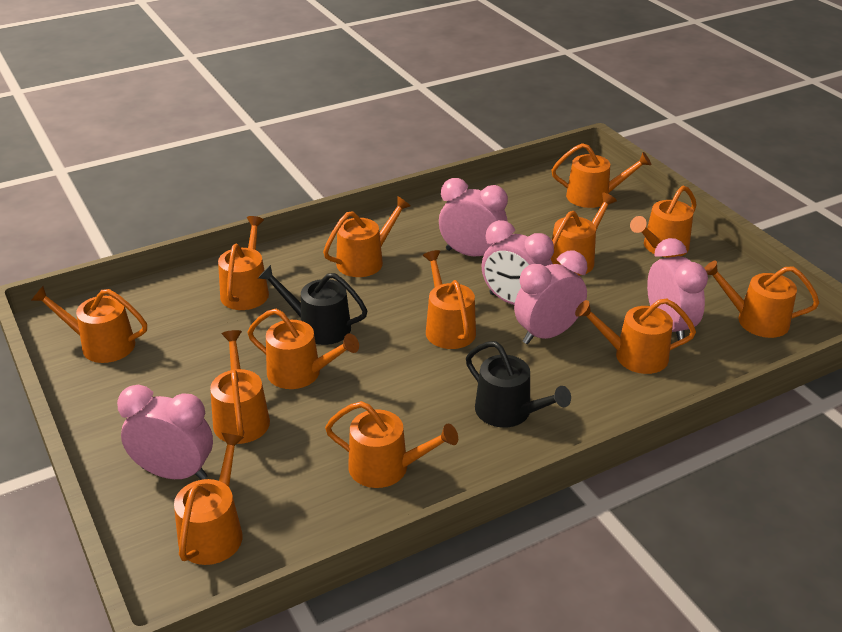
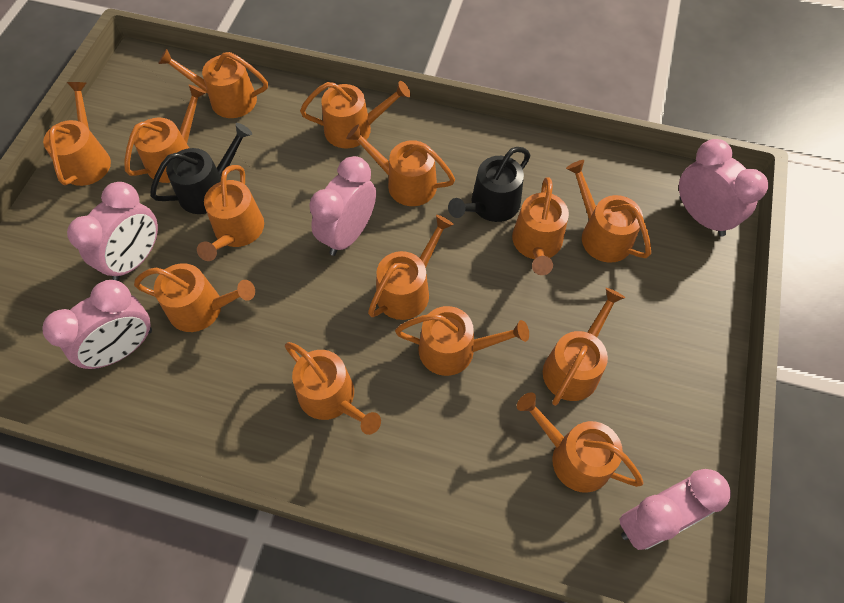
orange watering can: 13 -> 14

